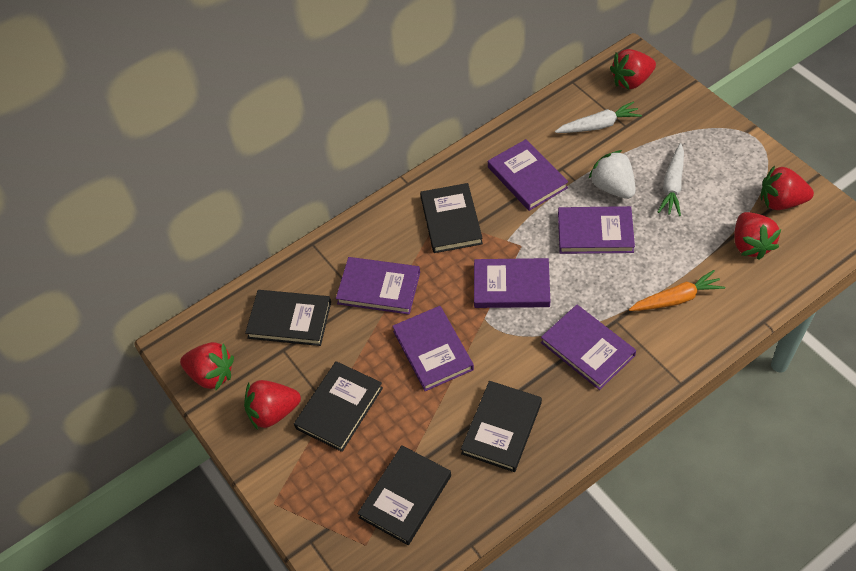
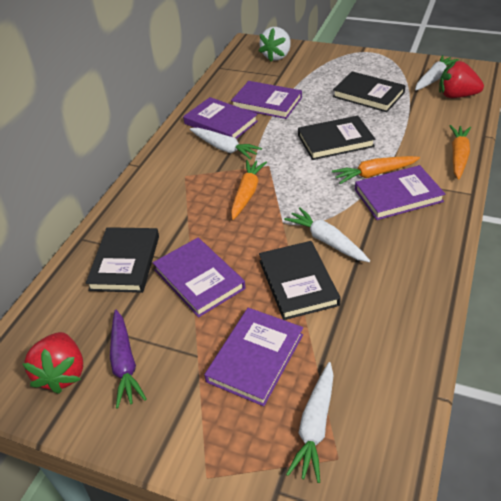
black book: 5 -> 4
orange carrot: 1 -> 3
purple book: 6 -> 5
purple carrot: 0 -> 1
red strawberry: 5 -> 2
white carrot: 2 -> 4

